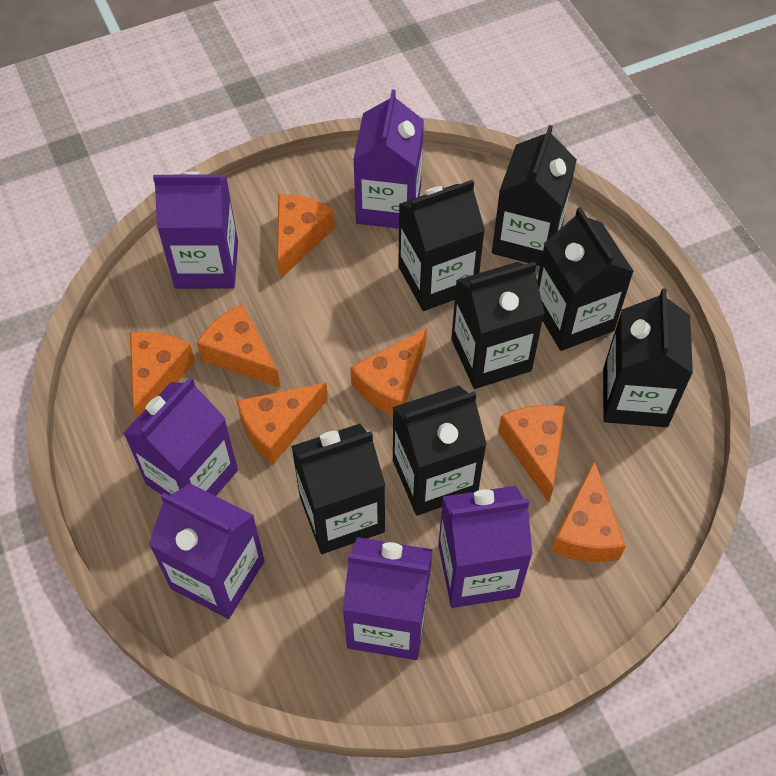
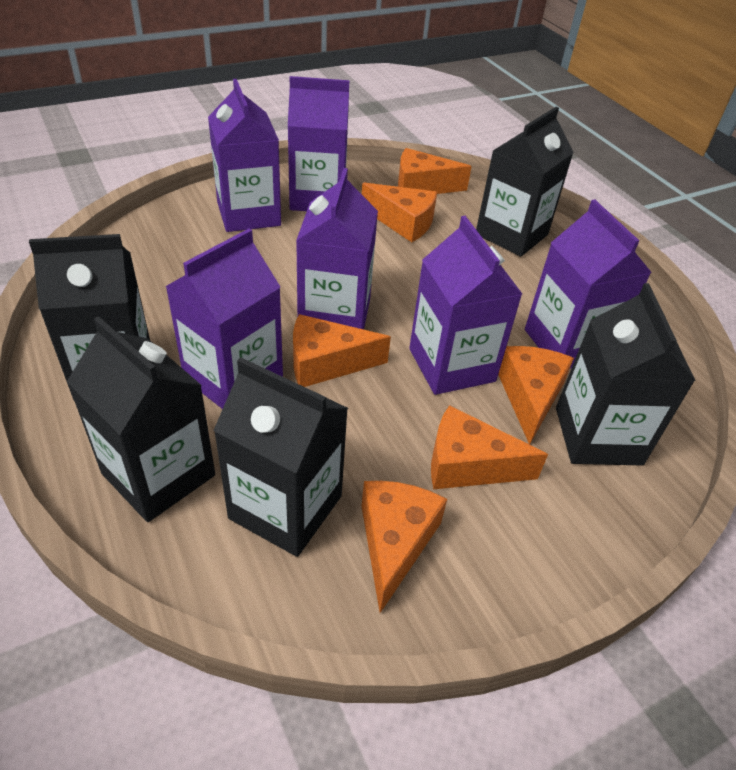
black carton: 7 -> 5
orange cheese: 7 -> 6

